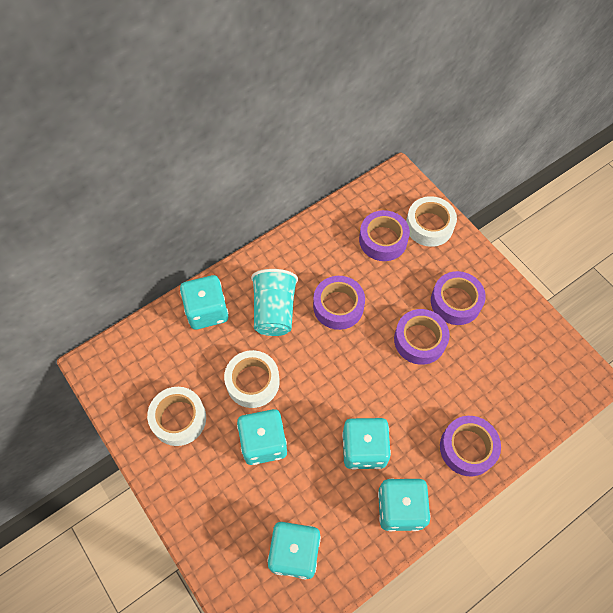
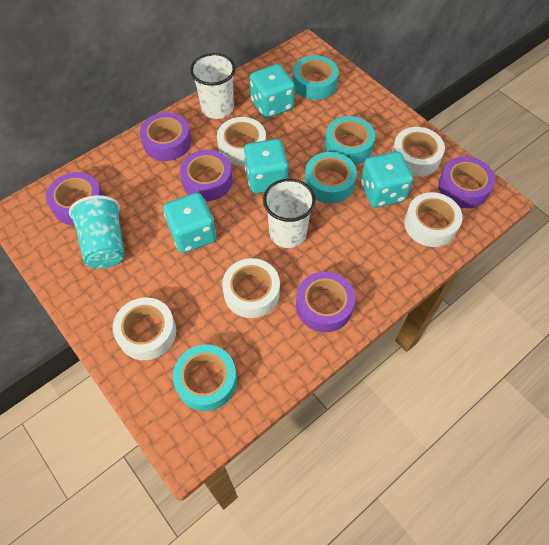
turquoise dice: 5 -> 4
turquoise tape: 0 -> 4
white cup: 0 -> 2
white tape: 3 -> 5

